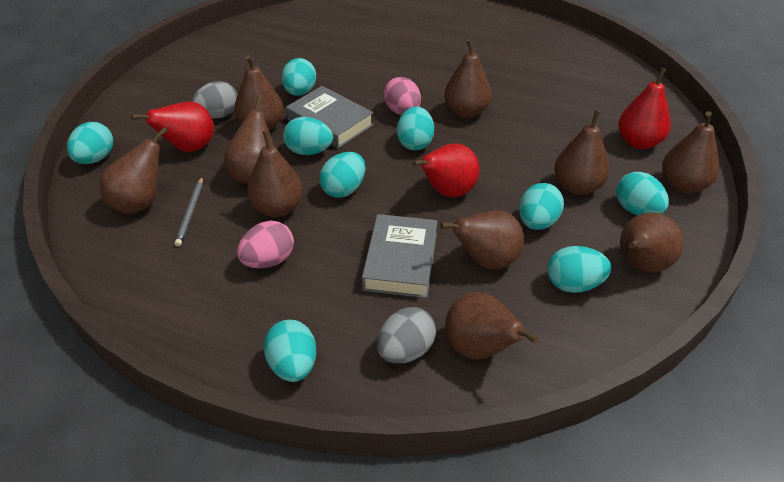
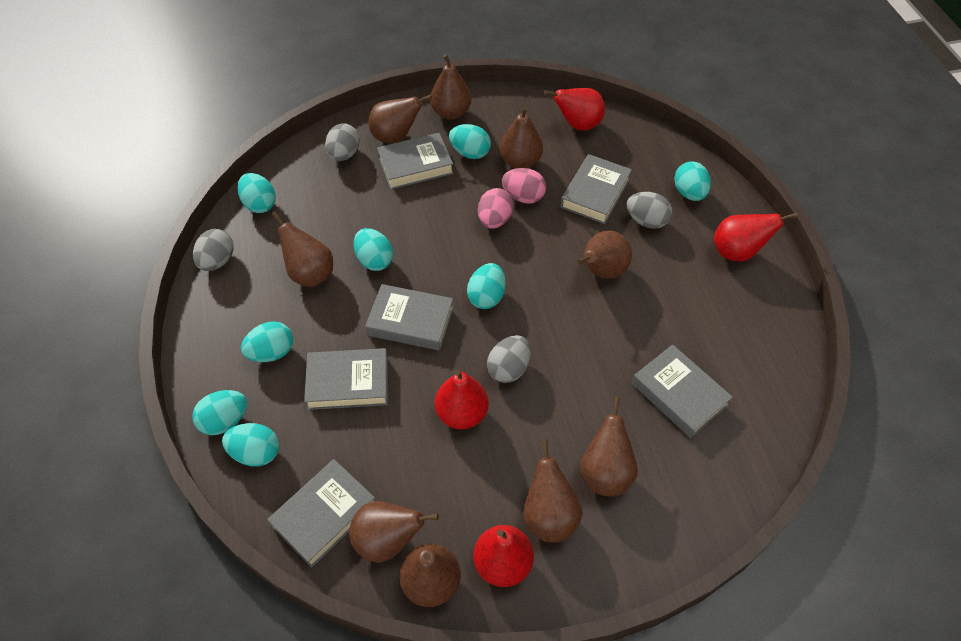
brown pear: 10 -> 9
grey book: 2 -> 6
grey egg: 2 -> 4
grey pencil: 1 -> 0
red pear: 3 -> 4
turquoise egg: 9 -> 8

